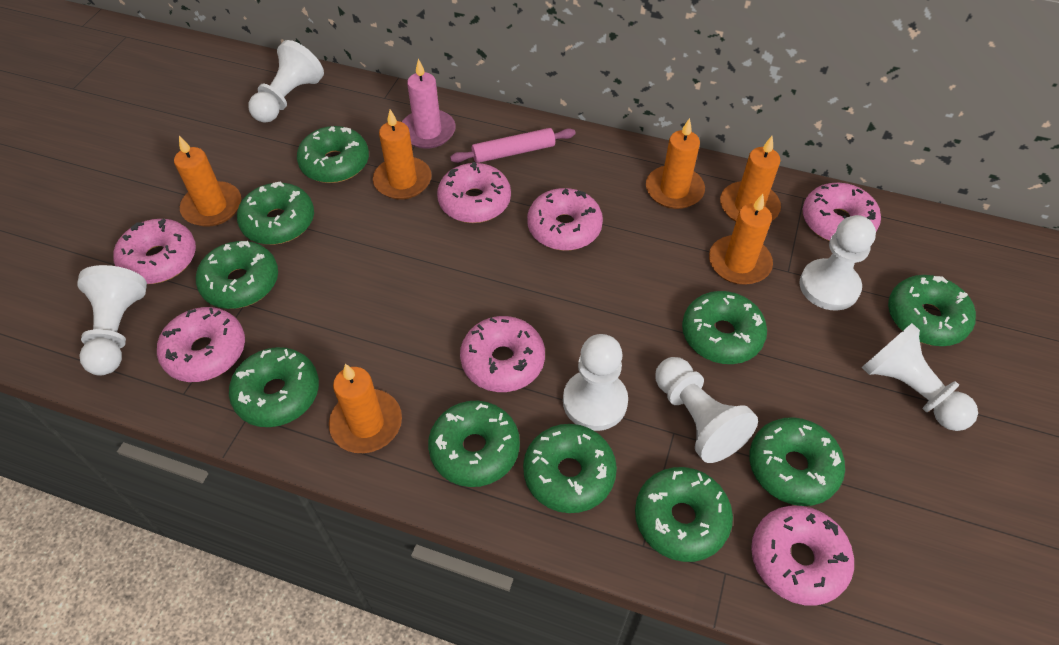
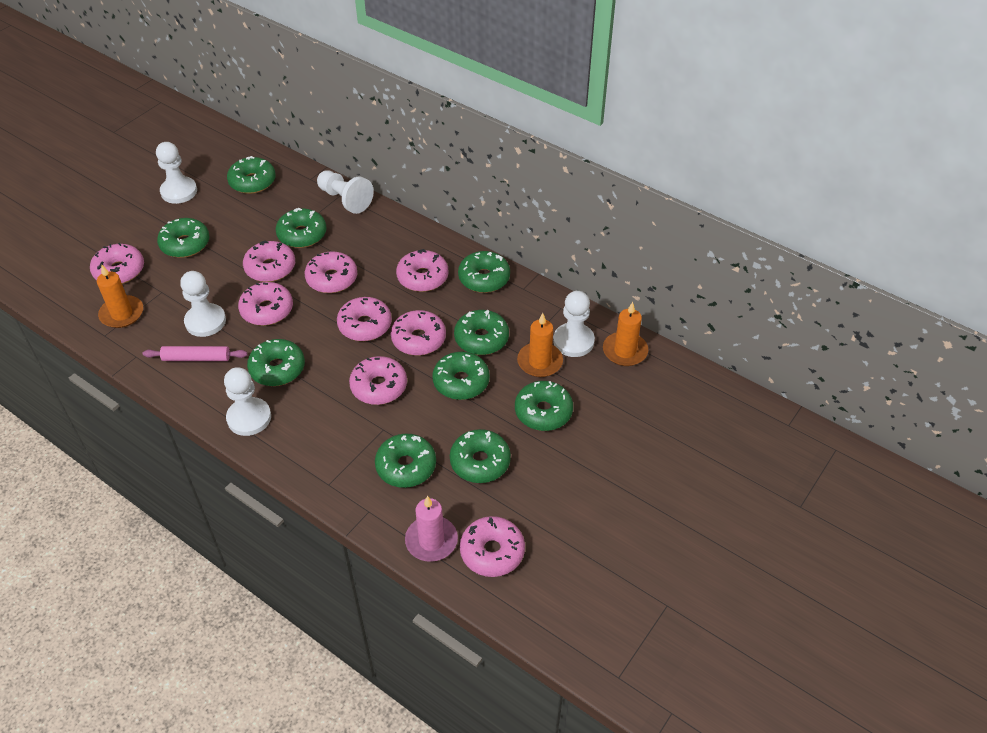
orange candle: 6 -> 3
pink donut: 7 -> 9
white pawn: 6 -> 5

